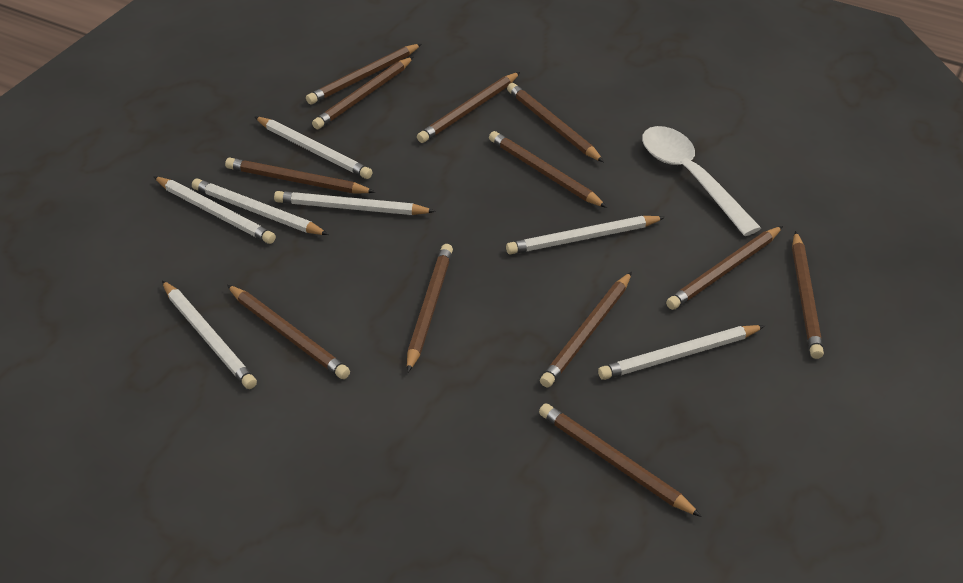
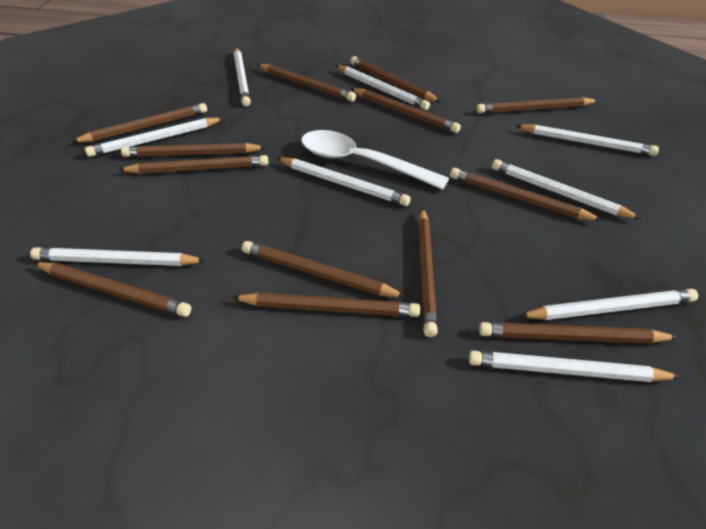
brown pencil: 12 -> 13
white pencil: 7 -> 9

